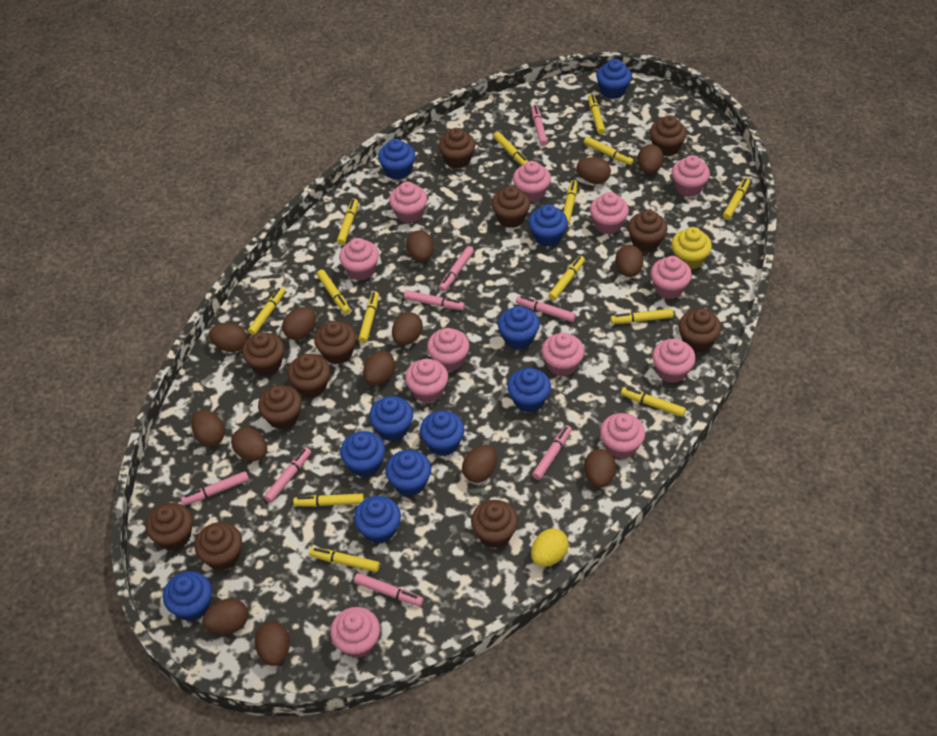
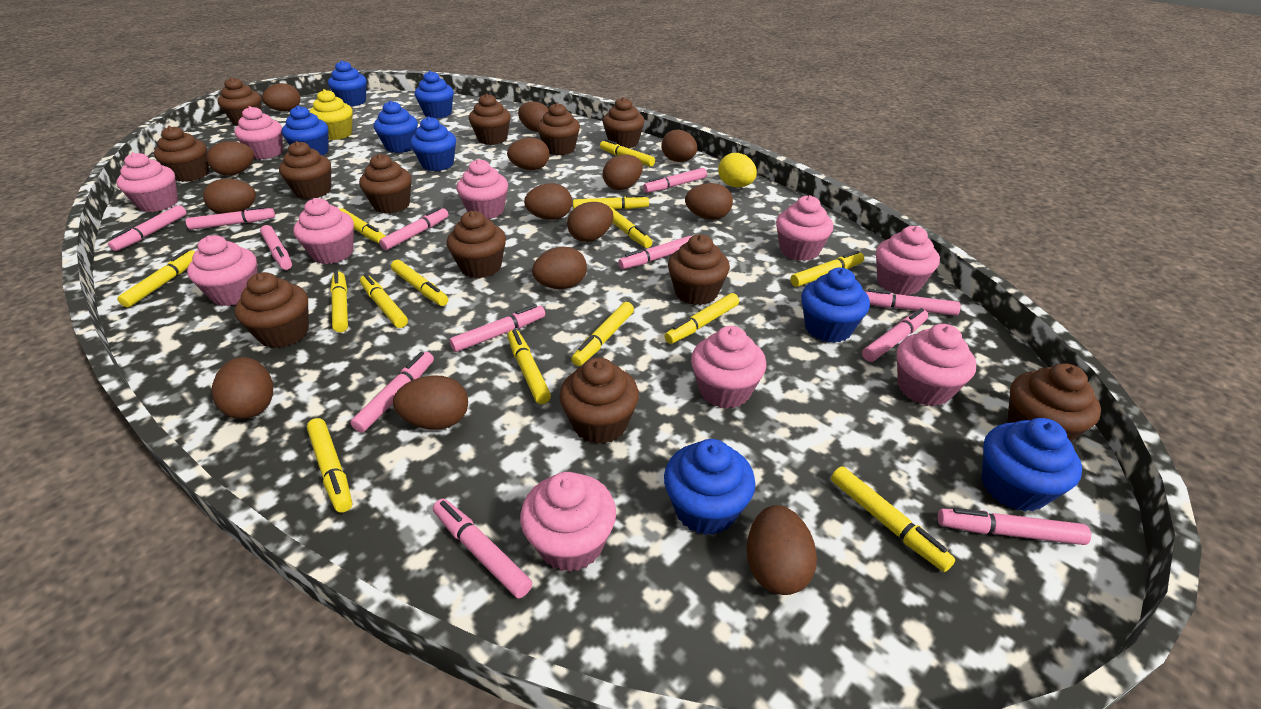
blue cupcake: 11 -> 8
pink cupcake: 12 -> 10
pink marker: 8 -> 12

